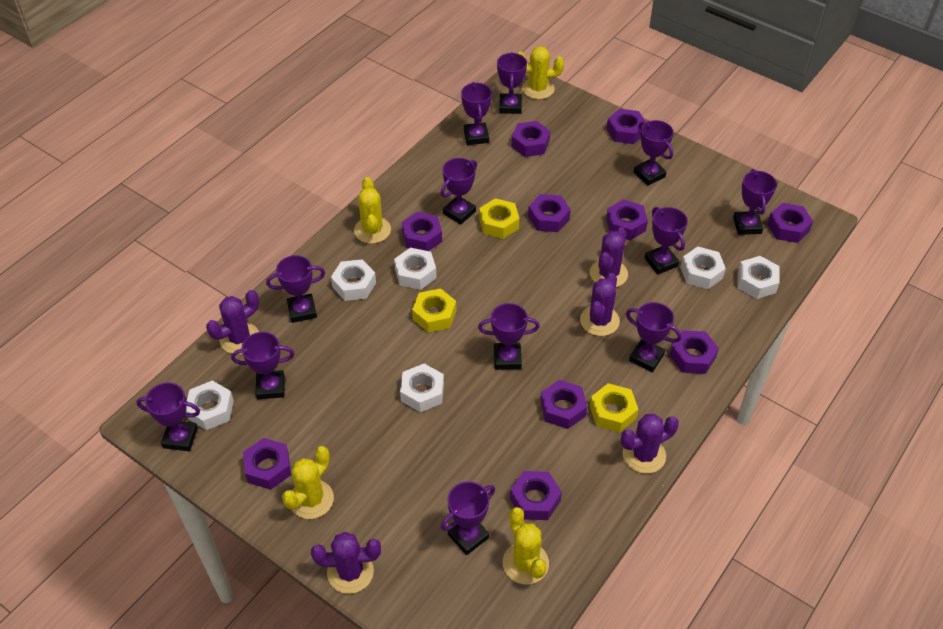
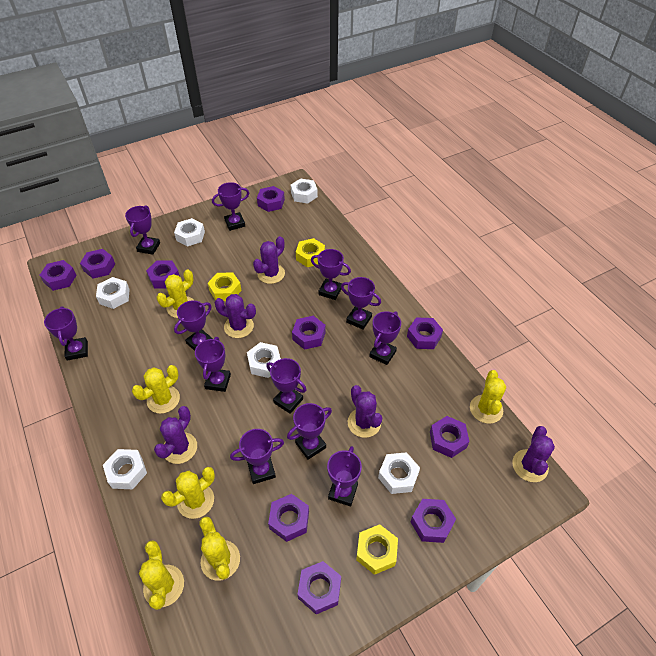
yellow cactus: 4 -> 6

